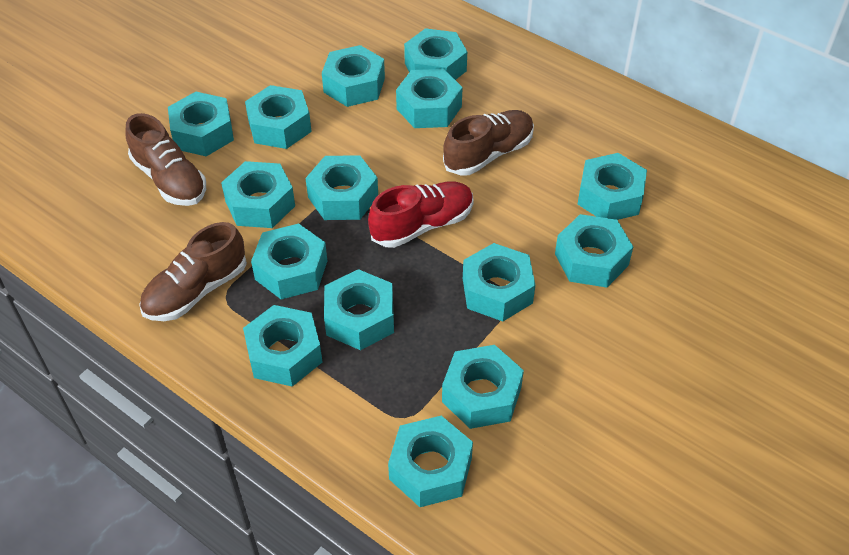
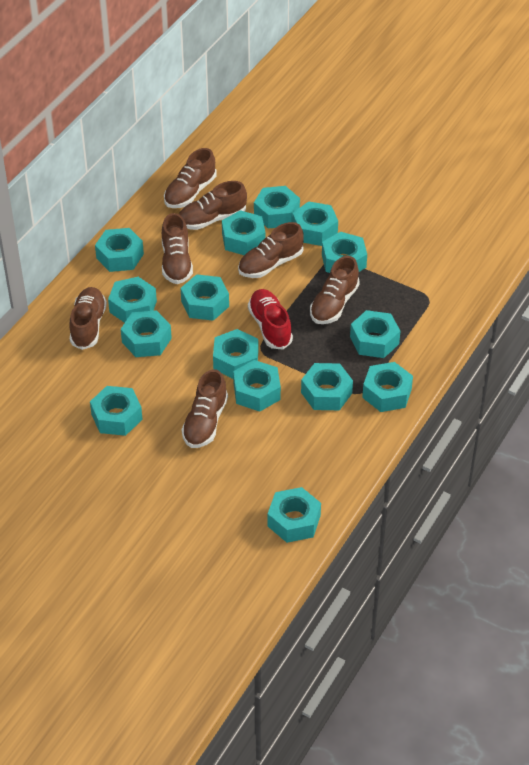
brown shoe: 3 -> 7

